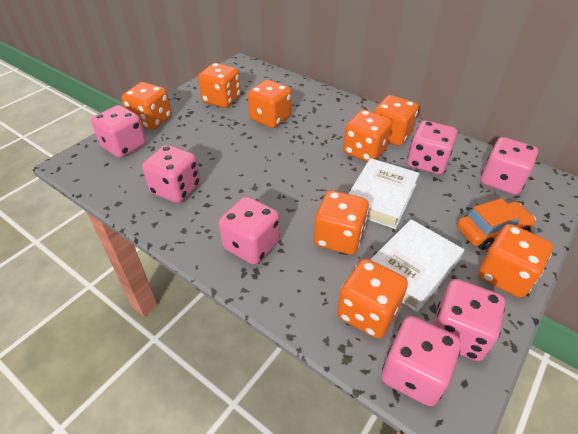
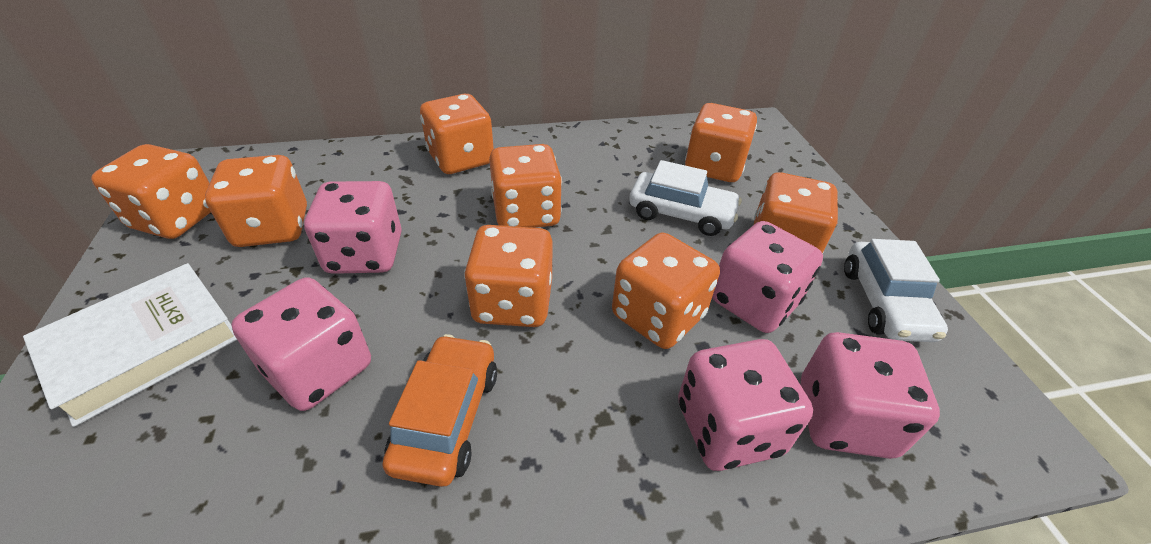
pink dice: 7 -> 5
white book: 2 -> 1
white car: 0 -> 2

